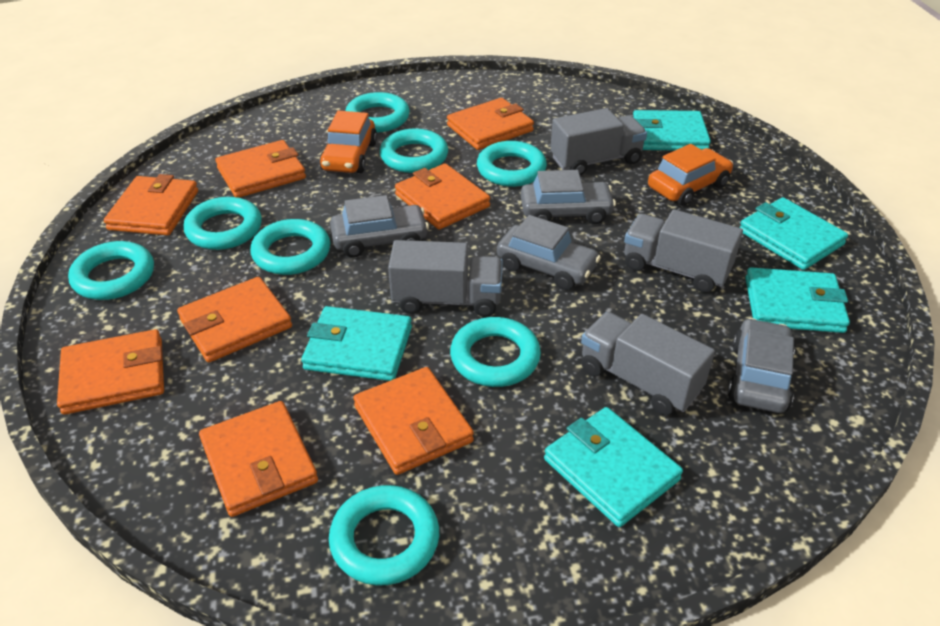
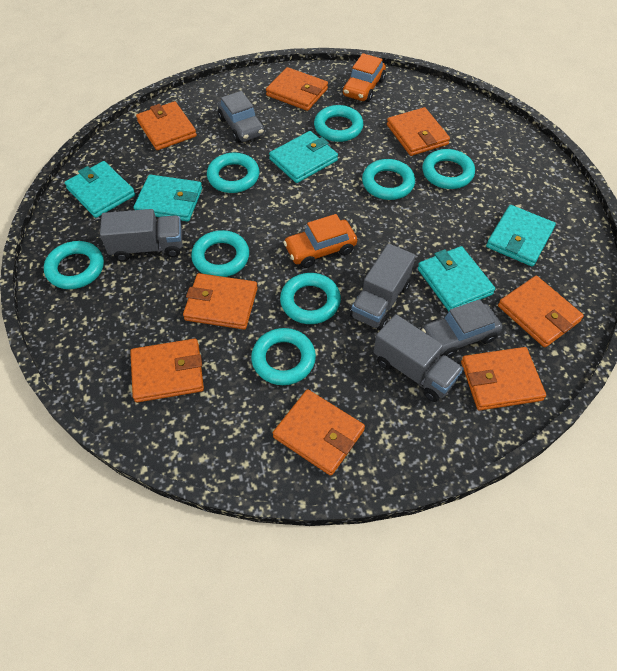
grey car: 4 -> 2
grey truck: 4 -> 3

